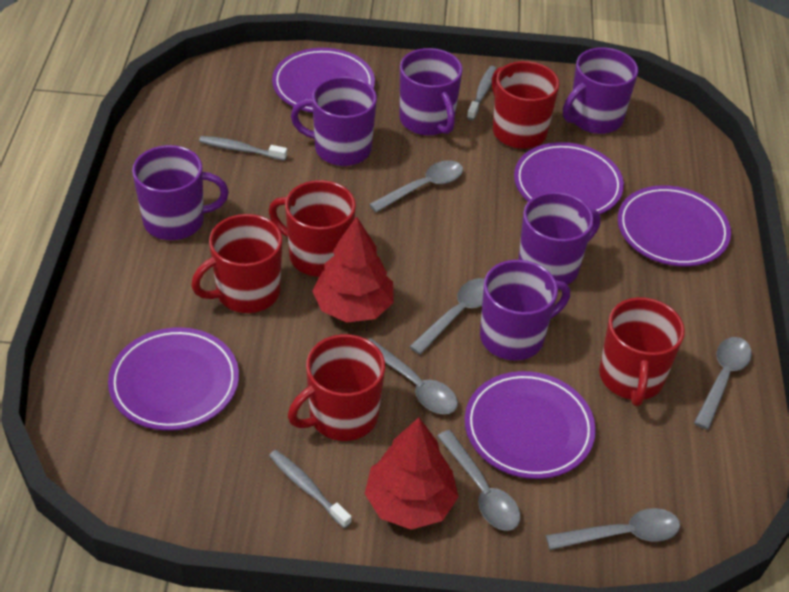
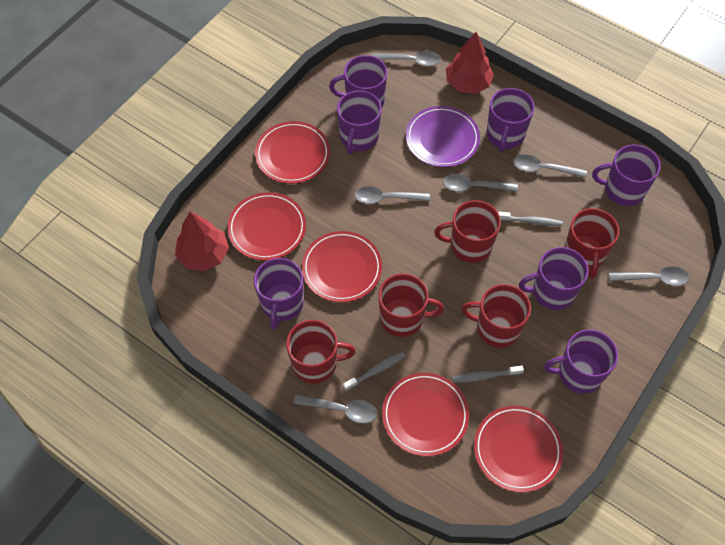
purple mug: 6 -> 7
purple plate: 5 -> 1
red plate: 0 -> 5

